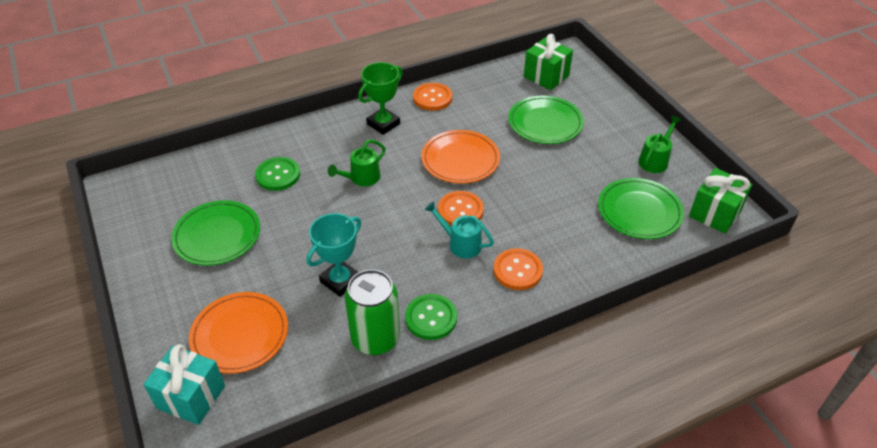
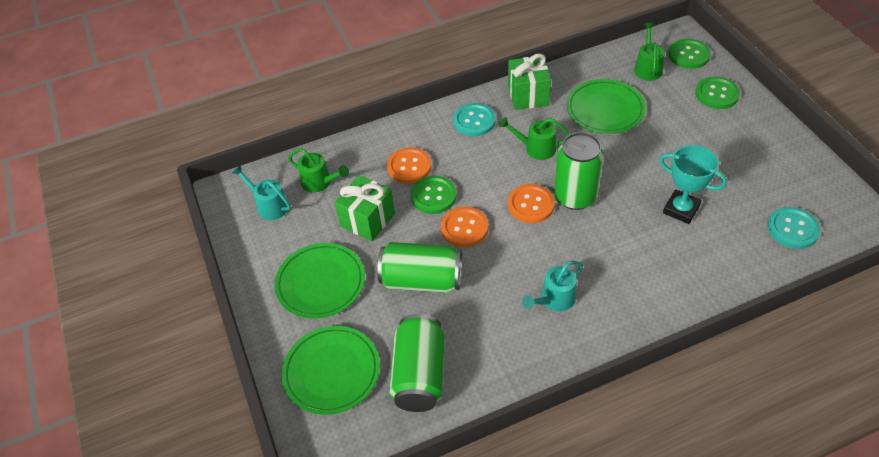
green button: 2 -> 3
green can: 1 -> 3
green trophy: 1 -> 0
green watering can: 2 -> 3
orange plate: 2 -> 0
turquoise button: 0 -> 2
turquoise gift: 1 -> 0
turquoise watering can: 1 -> 2

